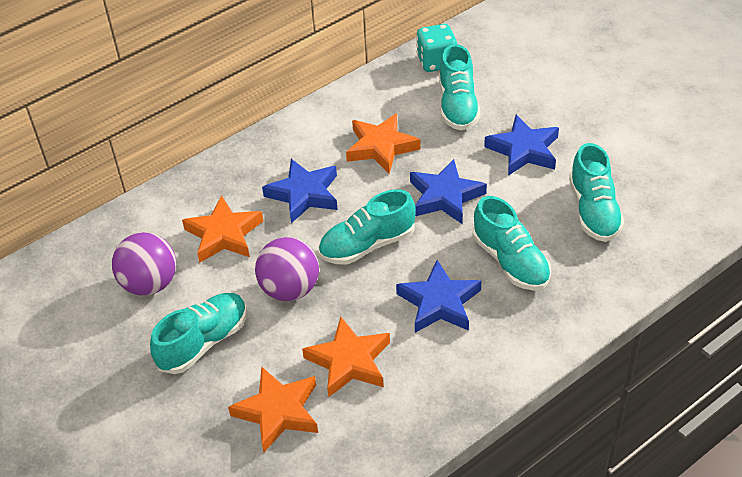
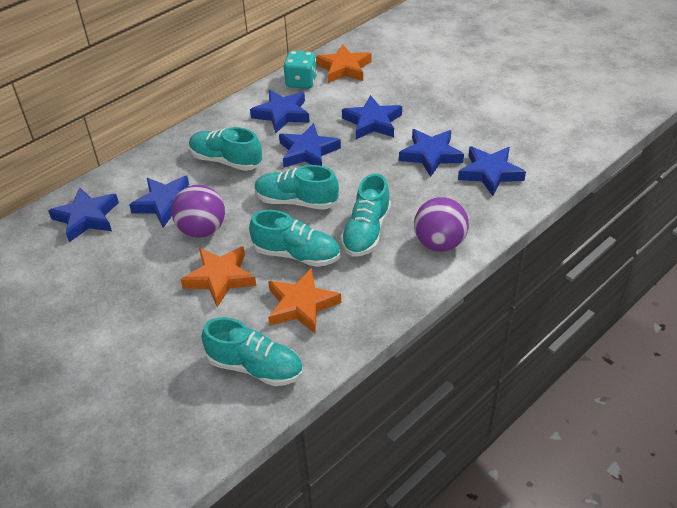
blue star: 4 -> 7
orange star: 4 -> 3

